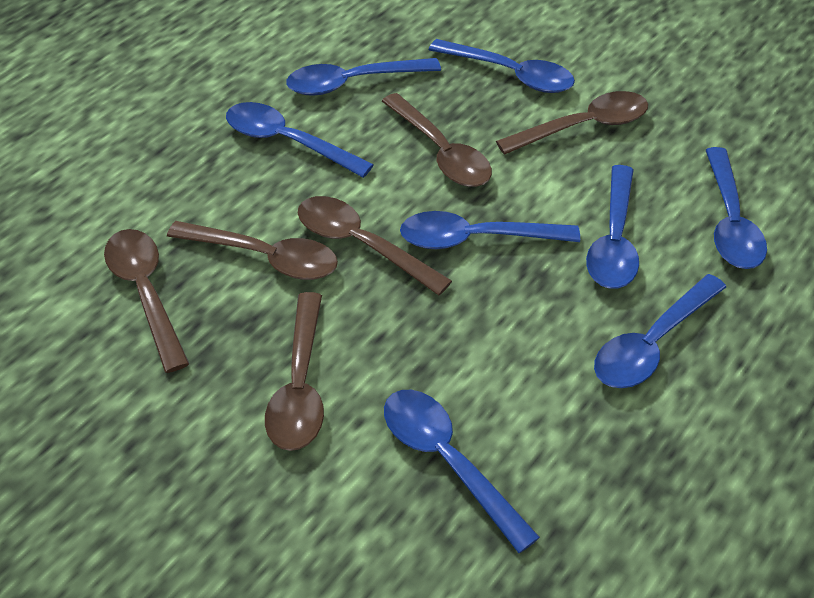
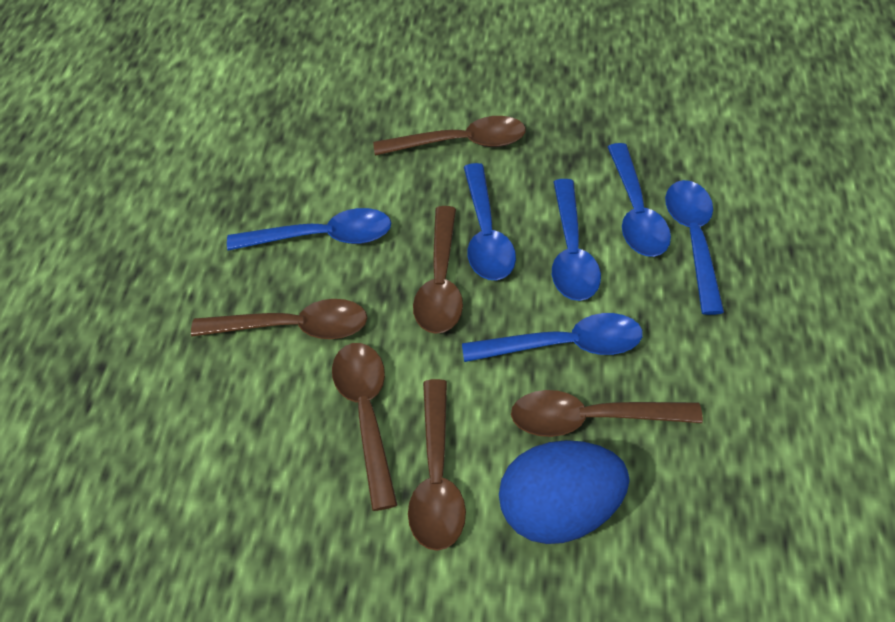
blue egg: 0 -> 1
blue spoon: 8 -> 6

